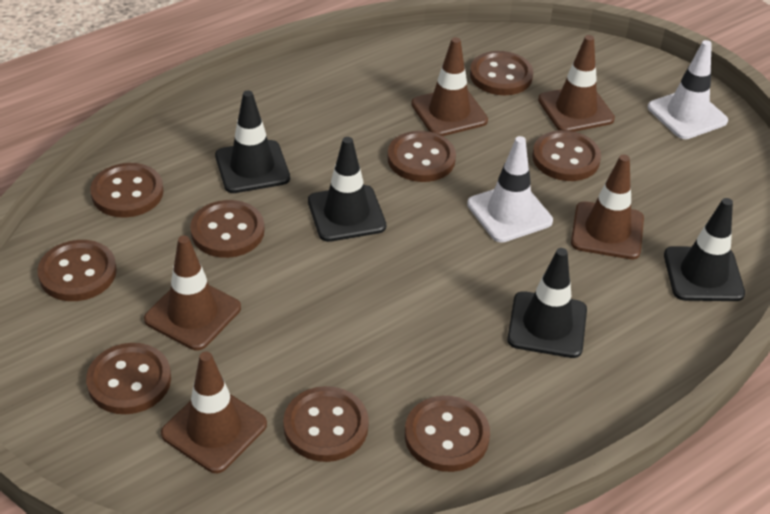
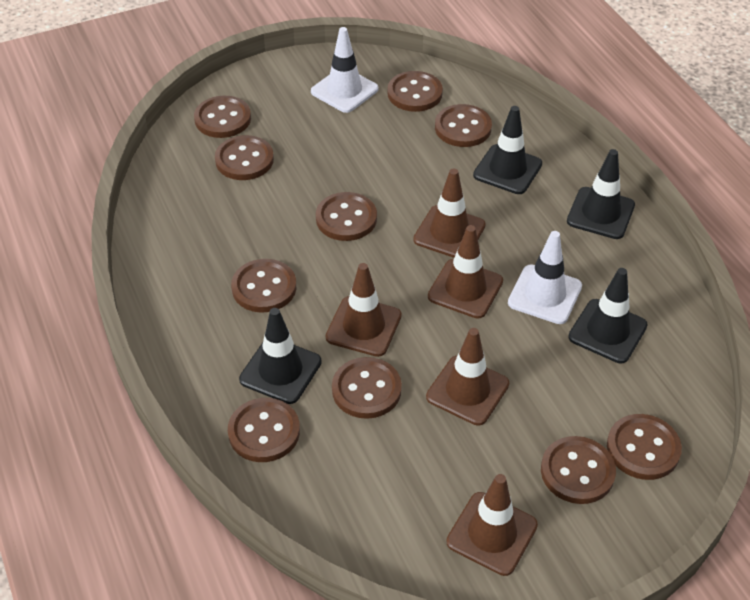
brown button: 9 -> 10

